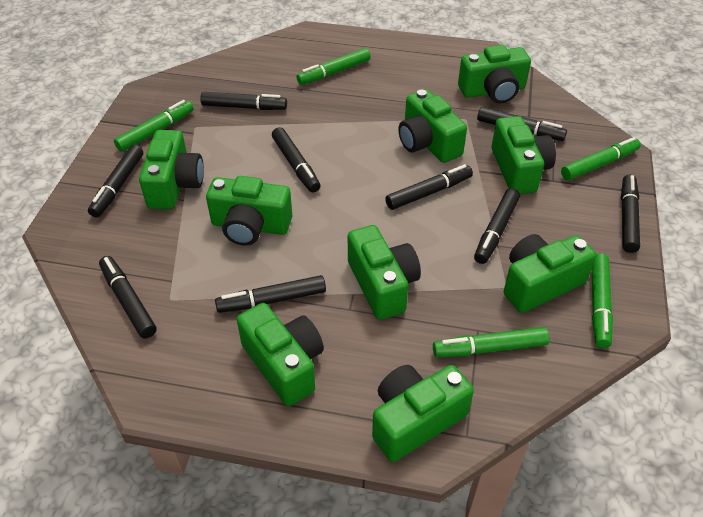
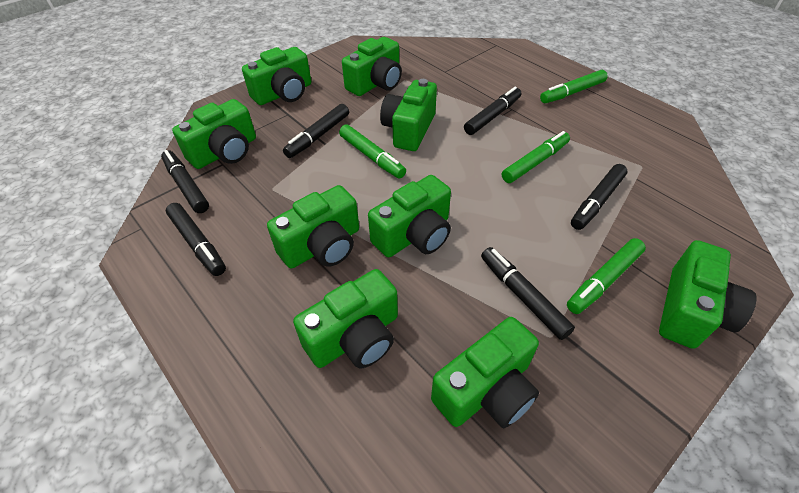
black marker: 9 -> 6
green marker: 5 -> 4

